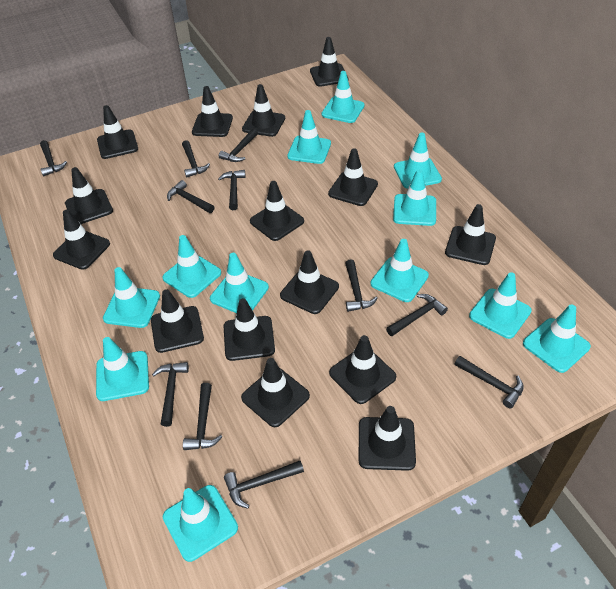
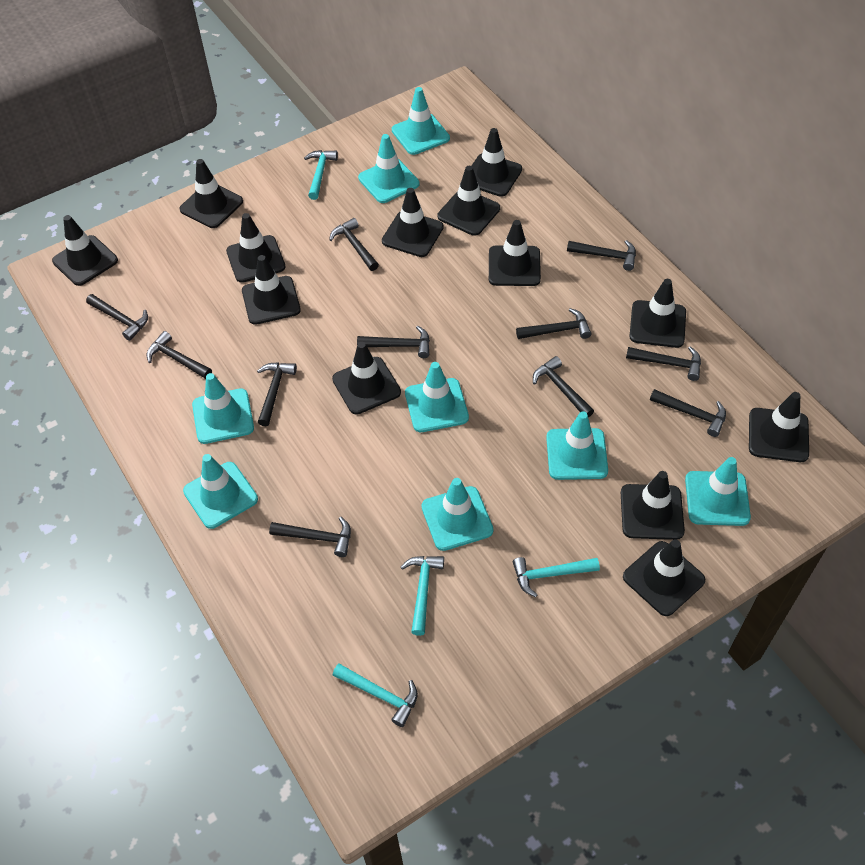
black traffic cone: 15 -> 13
turquoise hammer: 0 -> 4
turquoise traffic cone: 12 -> 8

